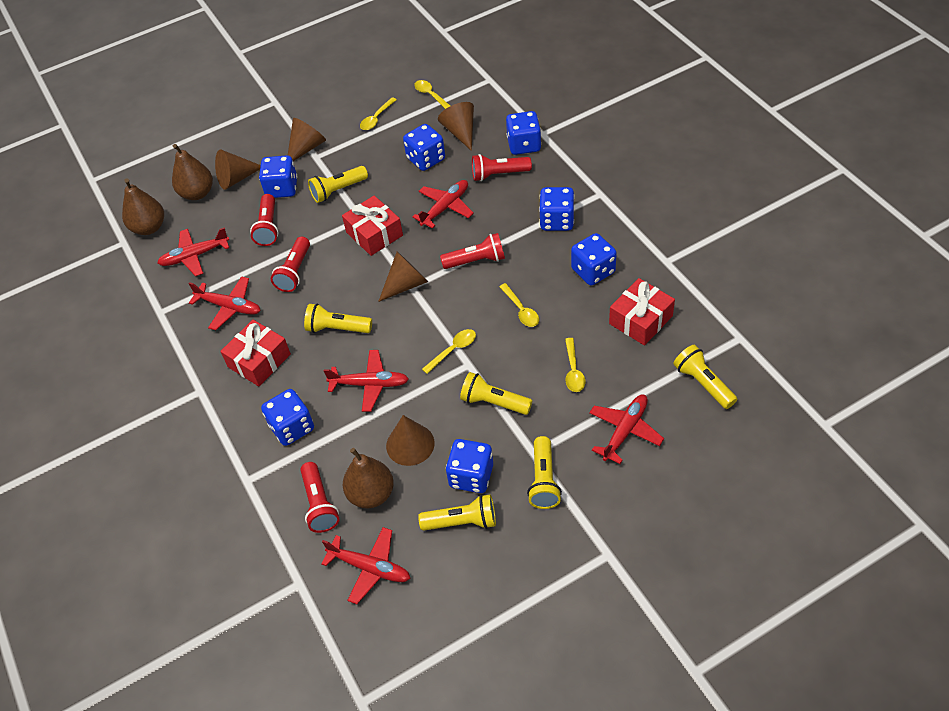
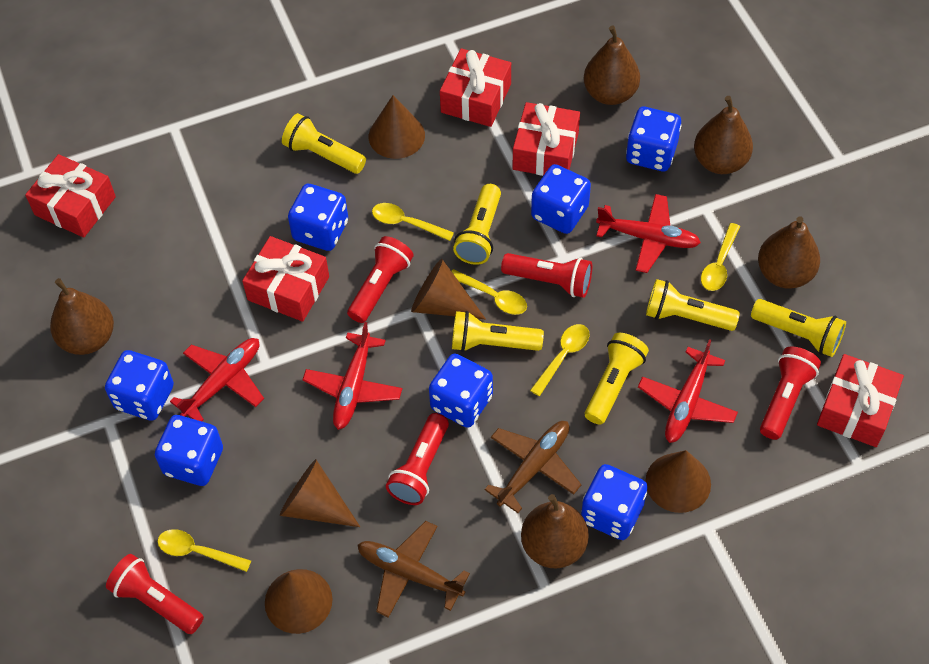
brown pear: 3 -> 5
brown plane: 0 -> 2
red gift: 3 -> 5
red plane: 6 -> 4

